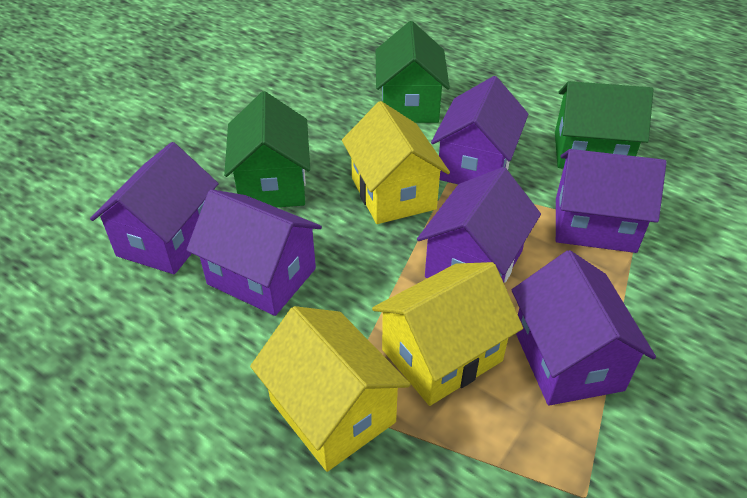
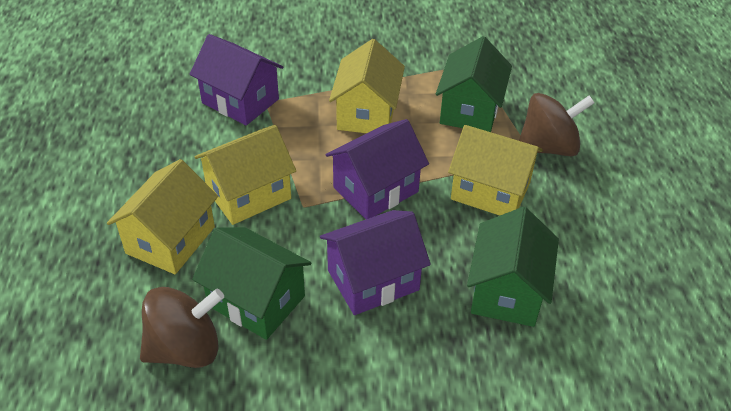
brown spinning top: 0 -> 2
purple house: 6 -> 3
yellow house: 3 -> 4

